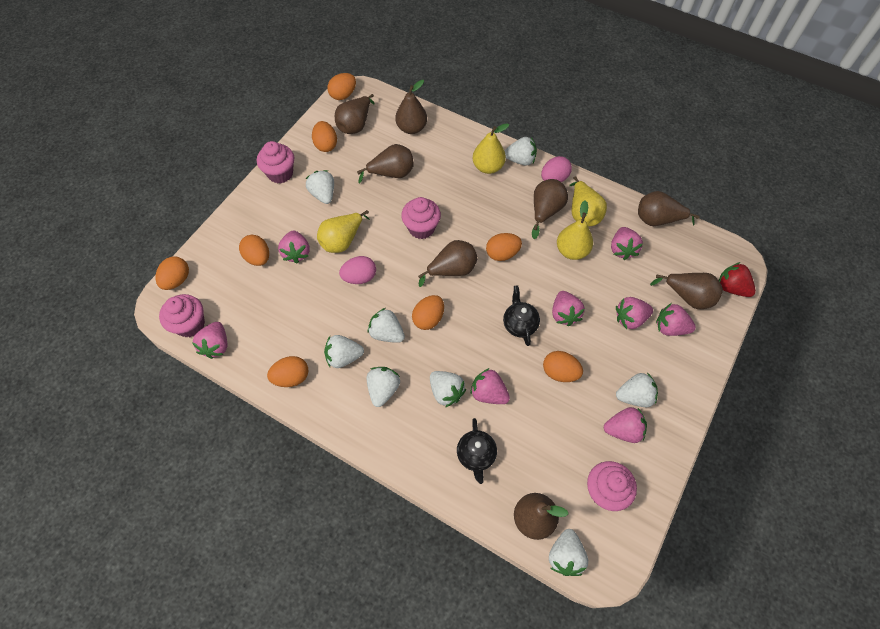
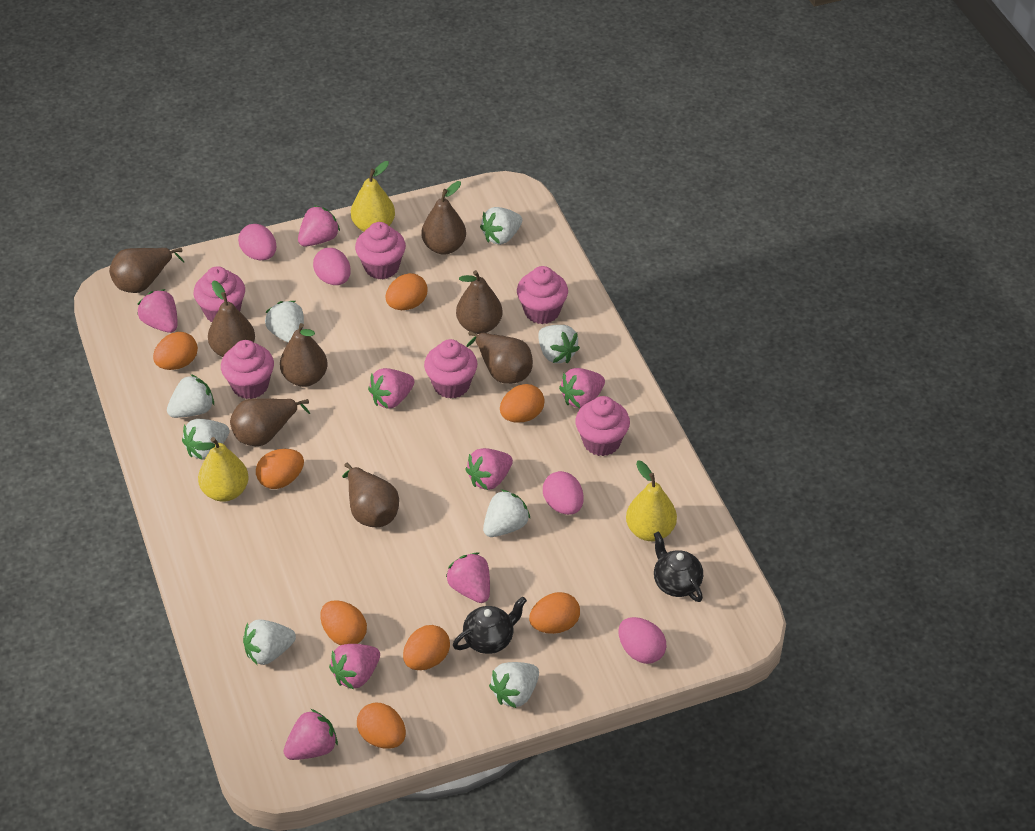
pink cupcake: 4 -> 6
pink egg: 2 -> 4
red strawberry: 1 -> 0
yellow pear: 4 -> 3

